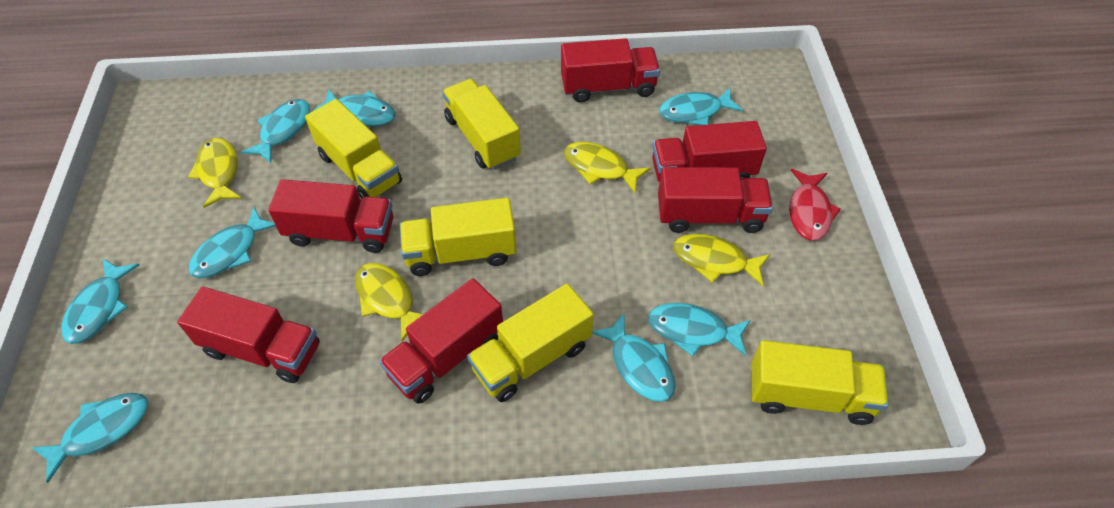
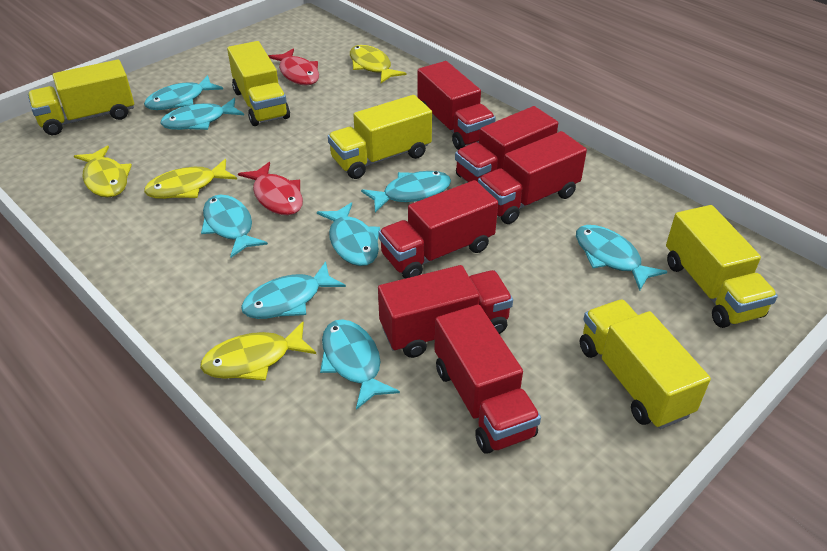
red fish: 1 -> 2

